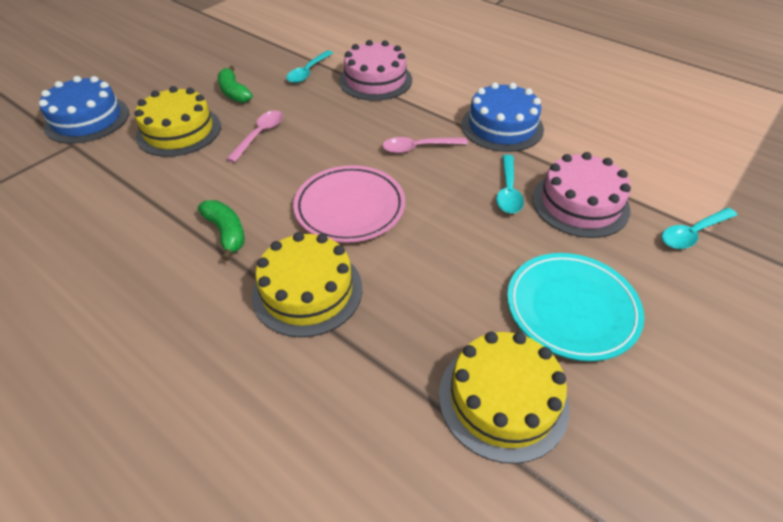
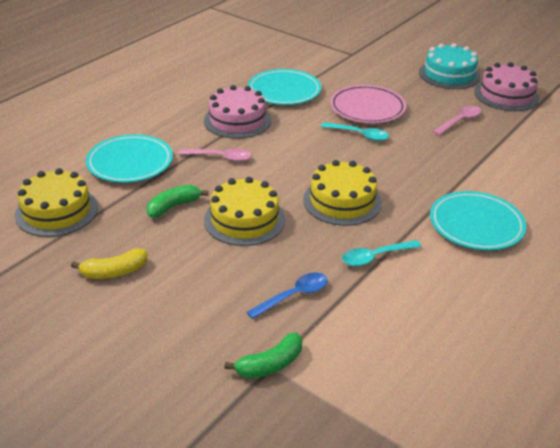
blue cake: 2 -> 0
blue spoon: 0 -> 1
turquoise cake: 0 -> 1
turquoise plate: 1 -> 3
turquoise spoon: 3 -> 2
yellow banana: 0 -> 1

